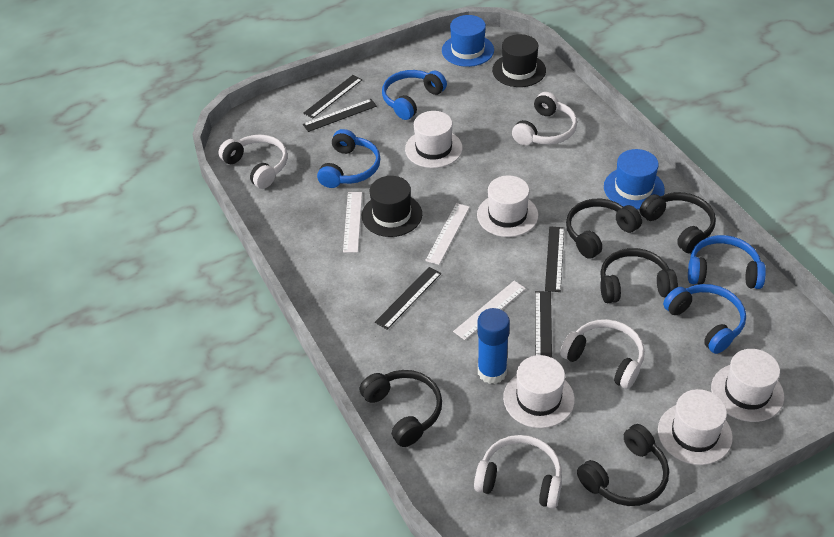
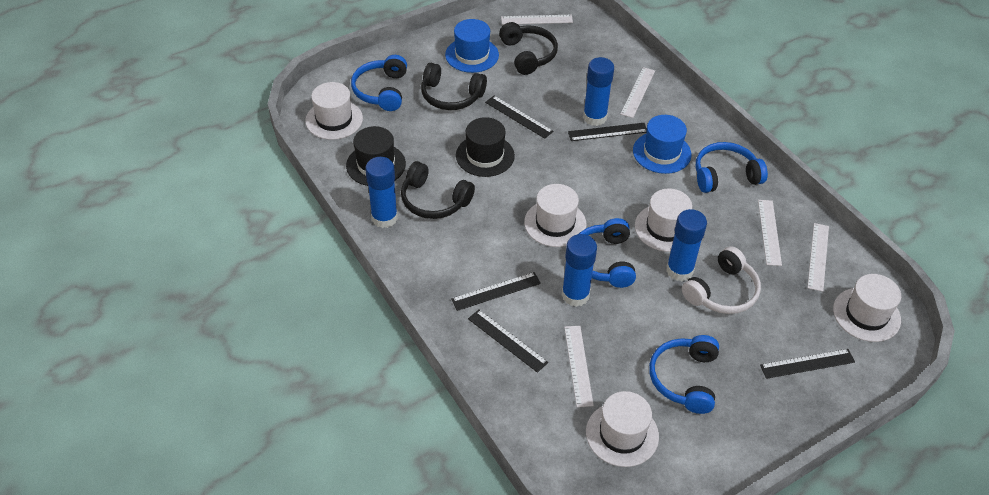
black headphones: 5 -> 3
blue glue stick: 1 -> 4
white headphones: 4 -> 1
white ruler: 3 -> 5

